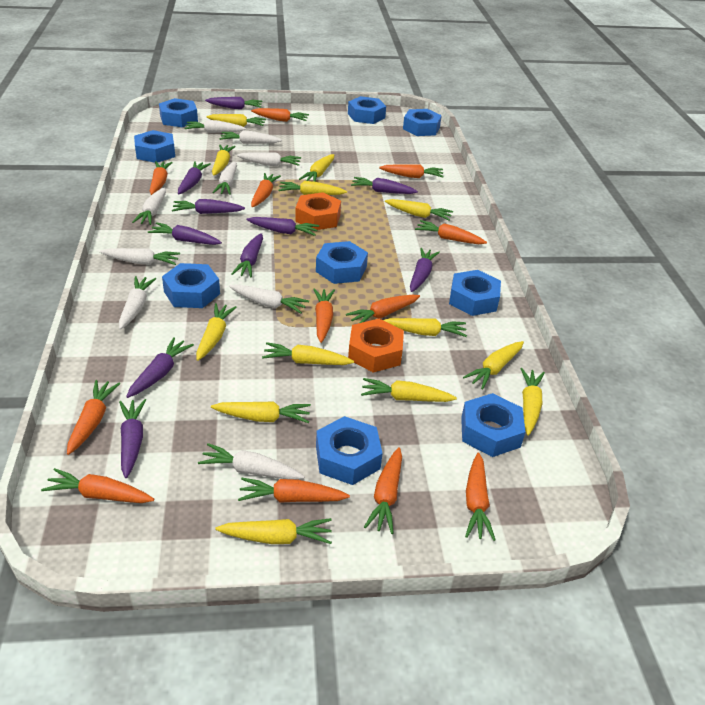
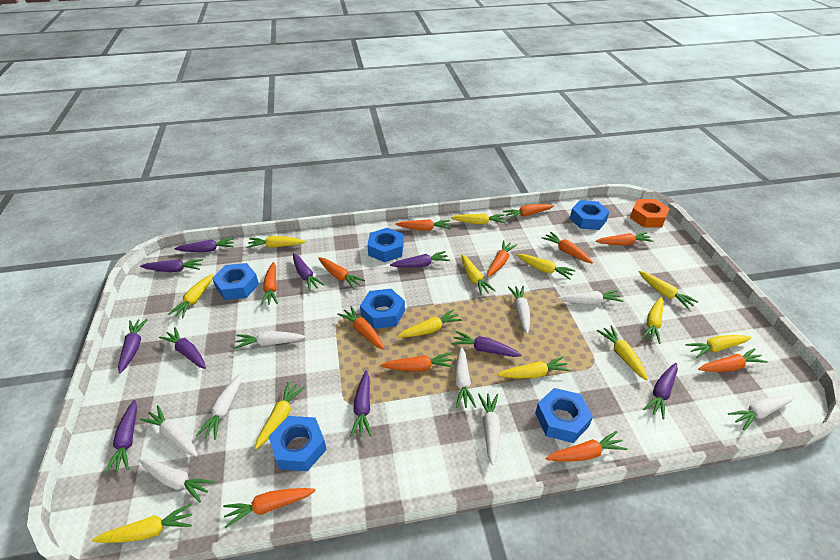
blue nut: 9 -> 6
orange nut: 2 -> 1

